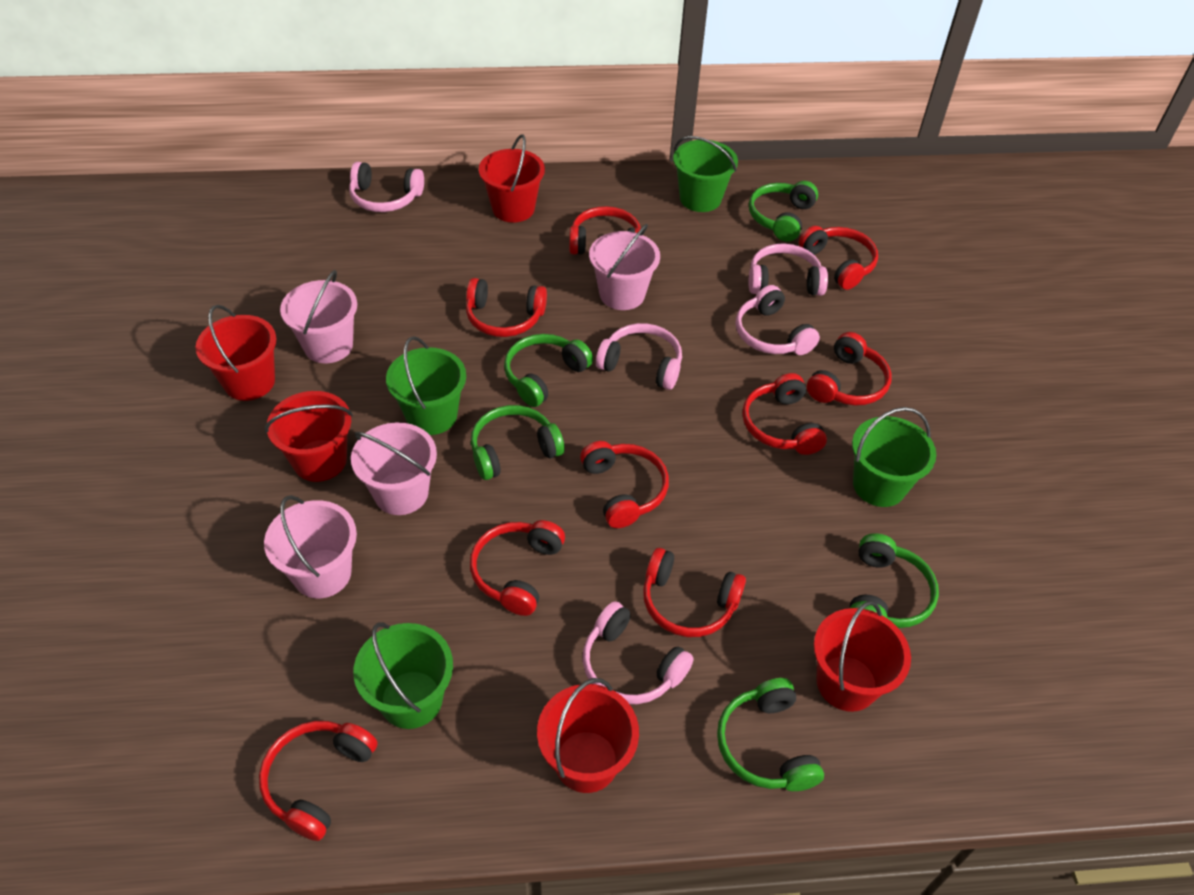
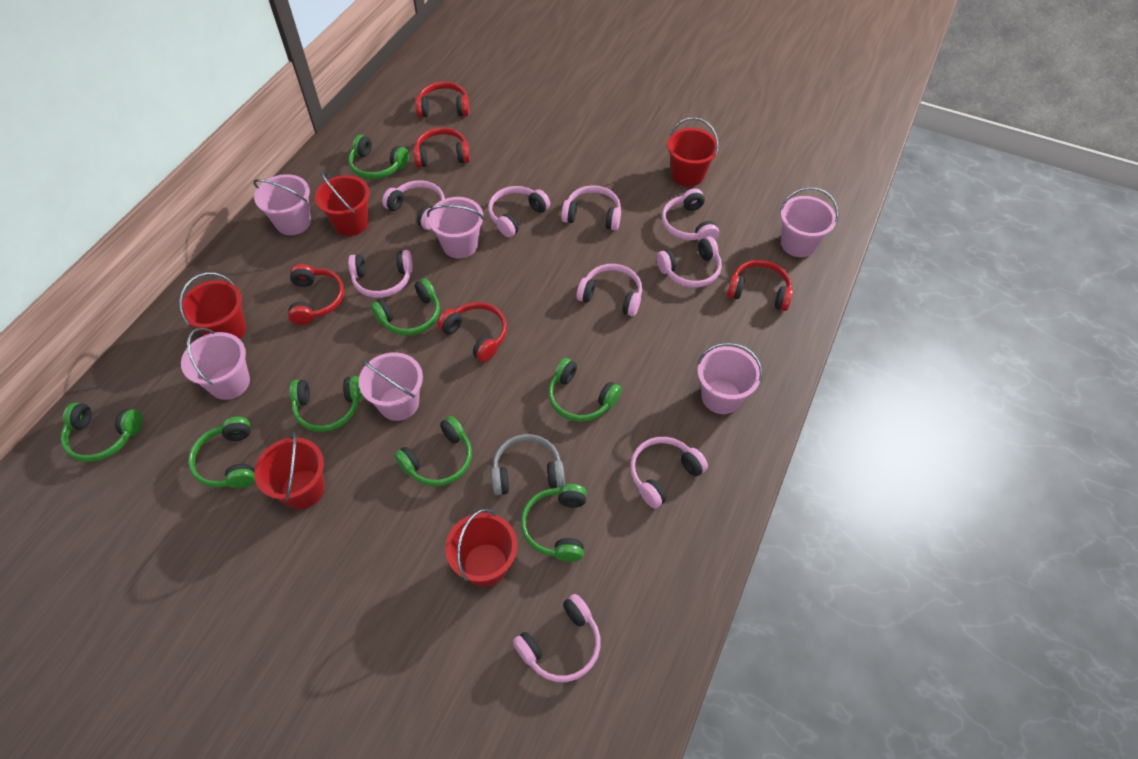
green bucket: 4 -> 0
green headphones: 5 -> 8
grey headphones: 0 -> 1
pink bucket: 4 -> 6
pink headphones: 5 -> 9
red headphones: 9 -> 5

